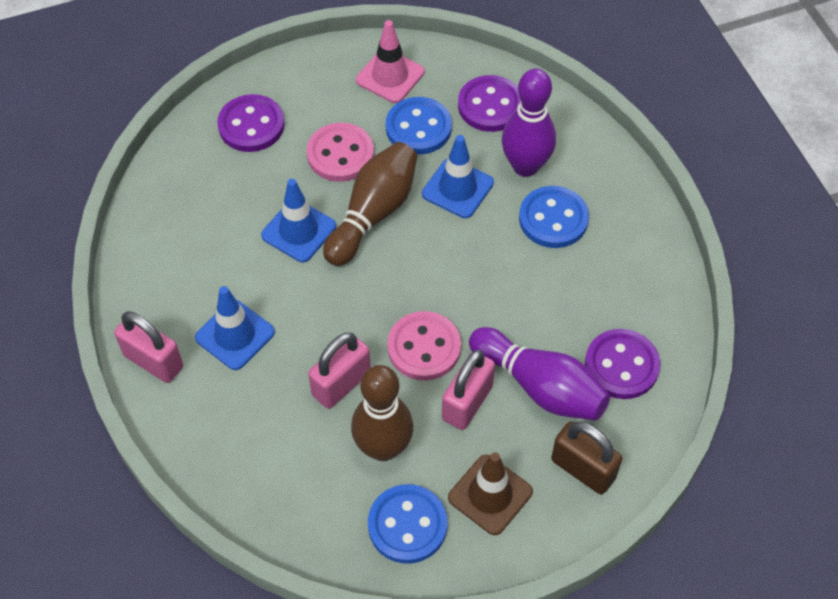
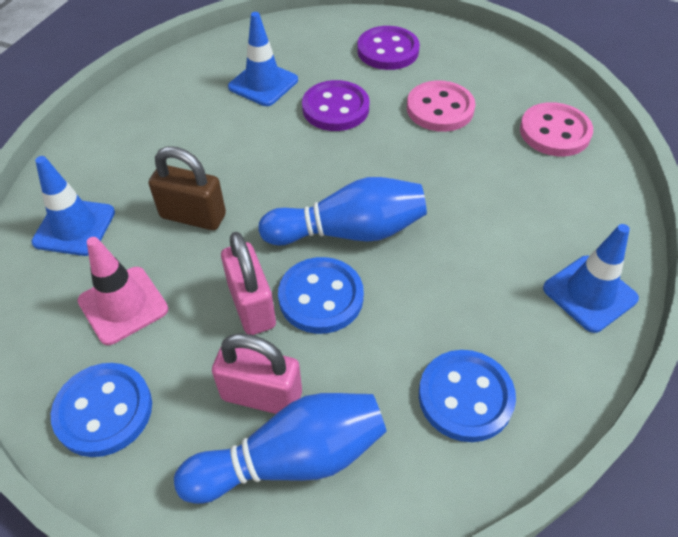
blue bowling pin: 0 -> 2
brown bowling pin: 2 -> 0
brown traffic cone: 1 -> 0
pink padlock: 3 -> 2
purple bowling pin: 2 -> 0
purple button: 3 -> 2

